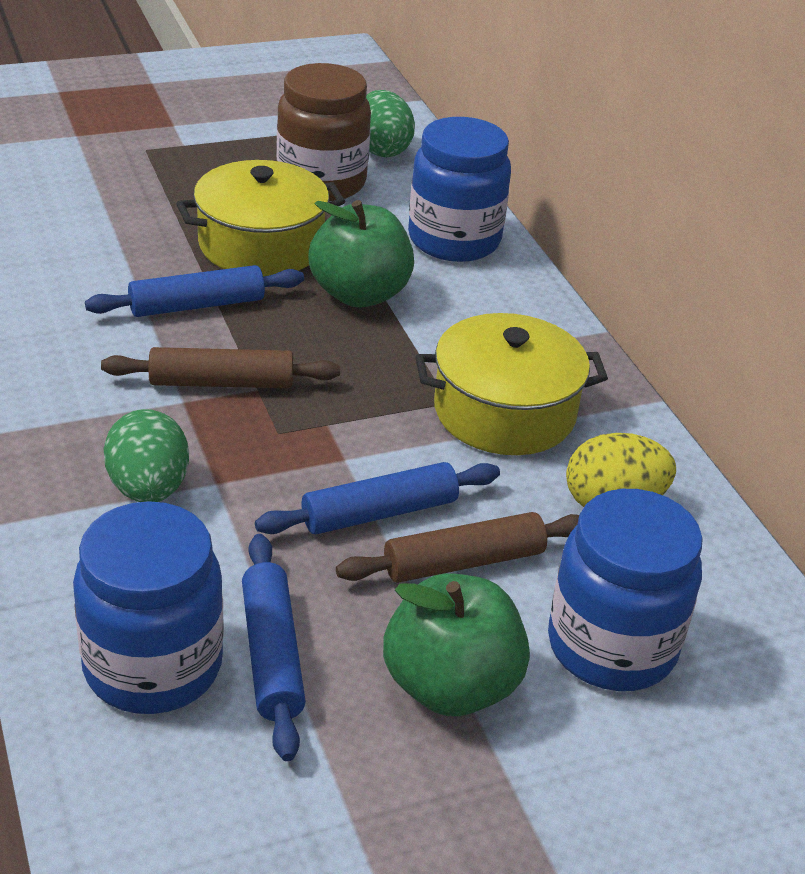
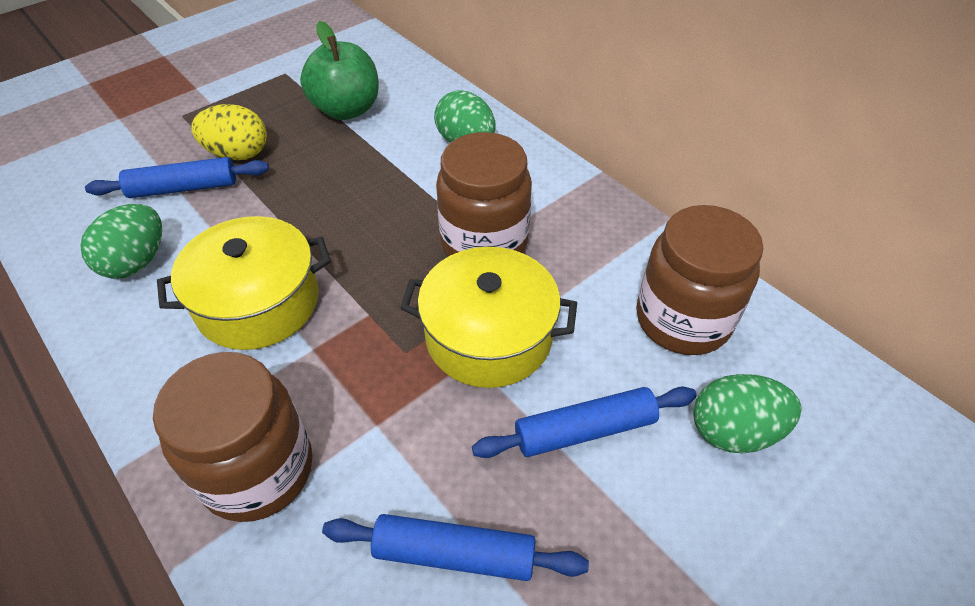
blue jar: 3 -> 0
brown jar: 1 -> 3
brown rolling pin: 2 -> 0
green apple: 2 -> 1
green egg: 2 -> 3

